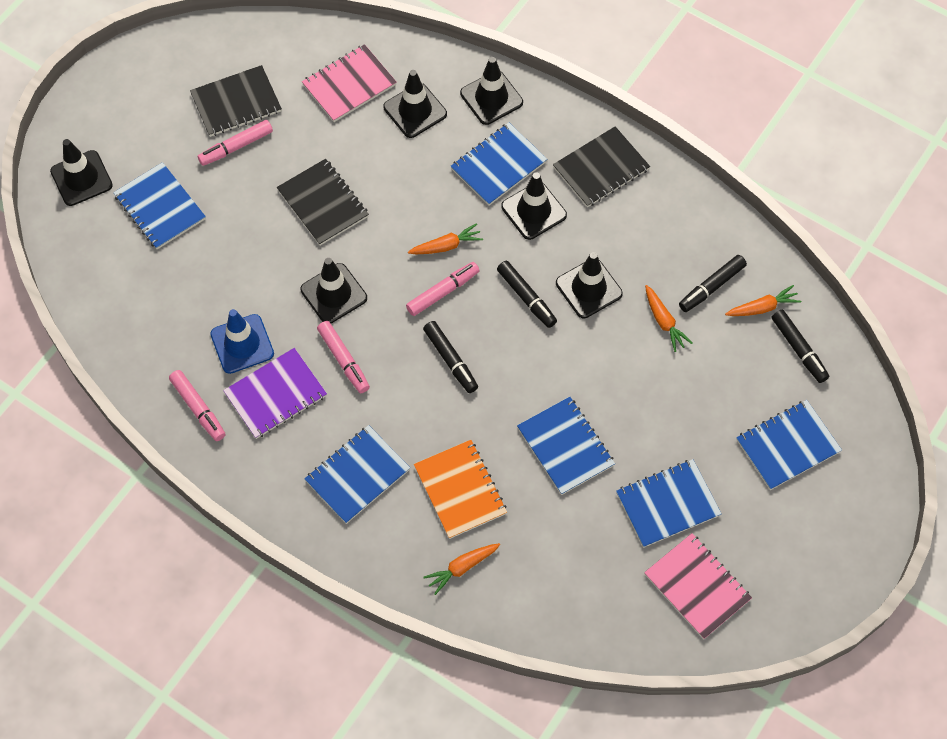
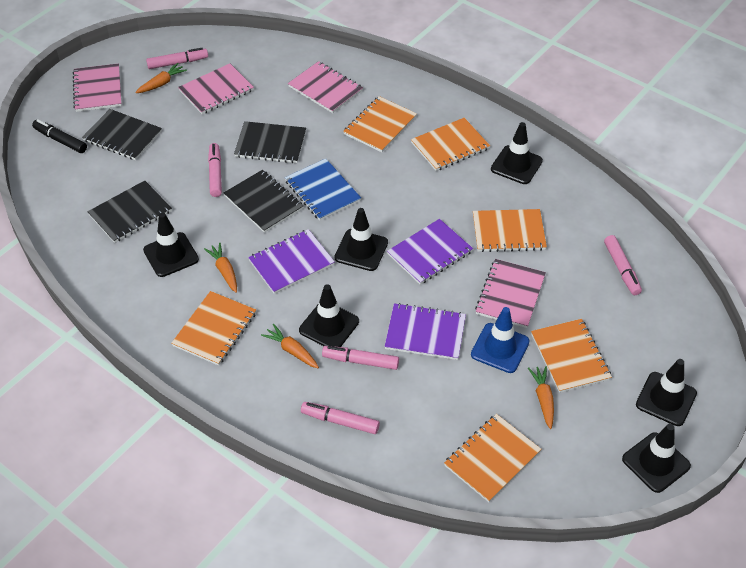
black marker: 4 -> 1
black notebook: 3 -> 4
blue notebook: 6 -> 1
orange notebook: 1 -> 6
pink marker: 4 -> 5
pink notebook: 2 -> 4
purple notebook: 1 -> 3

